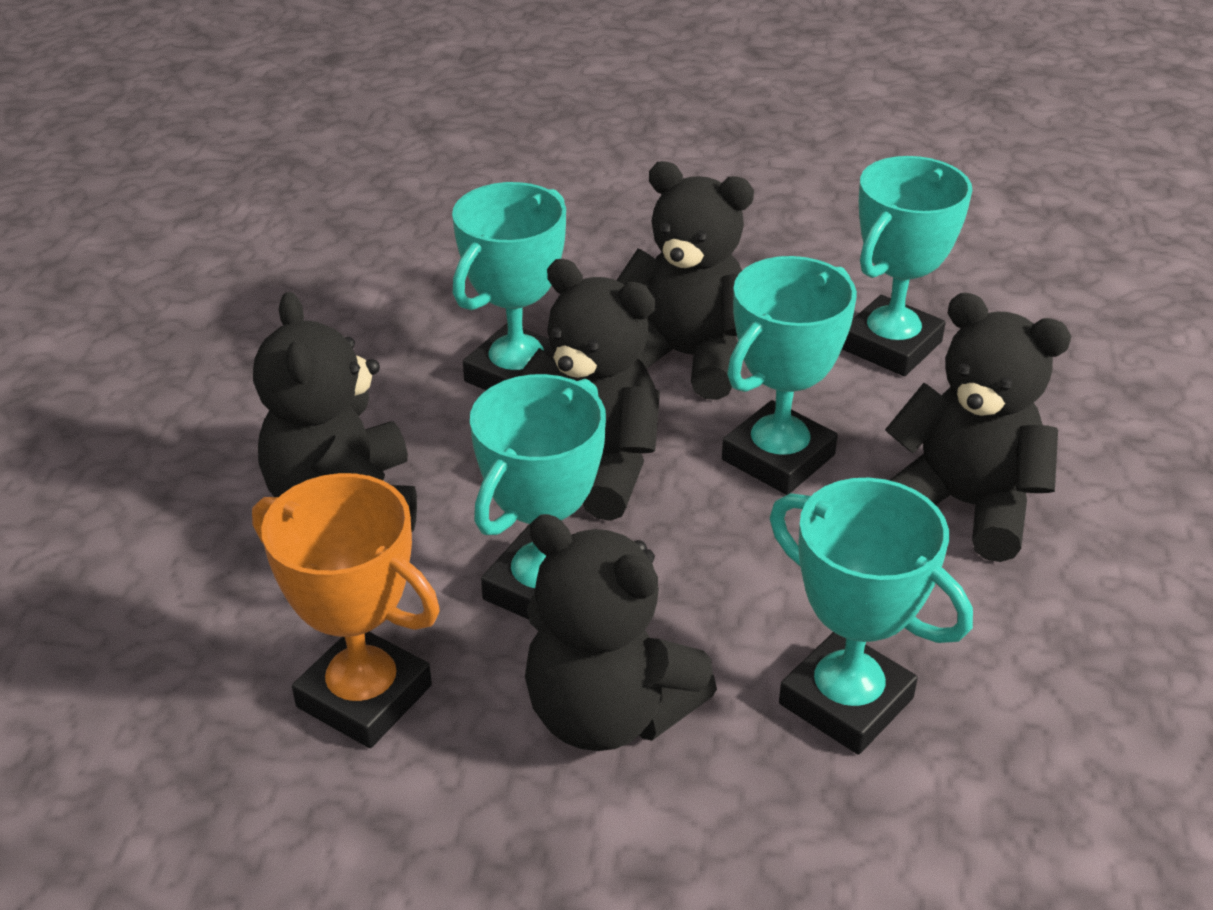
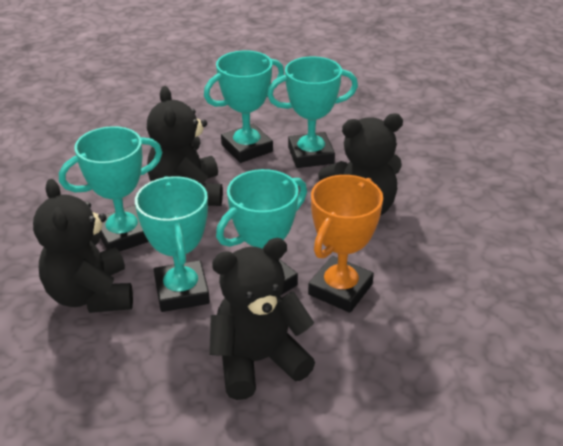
black teddy bear: 5 -> 4

